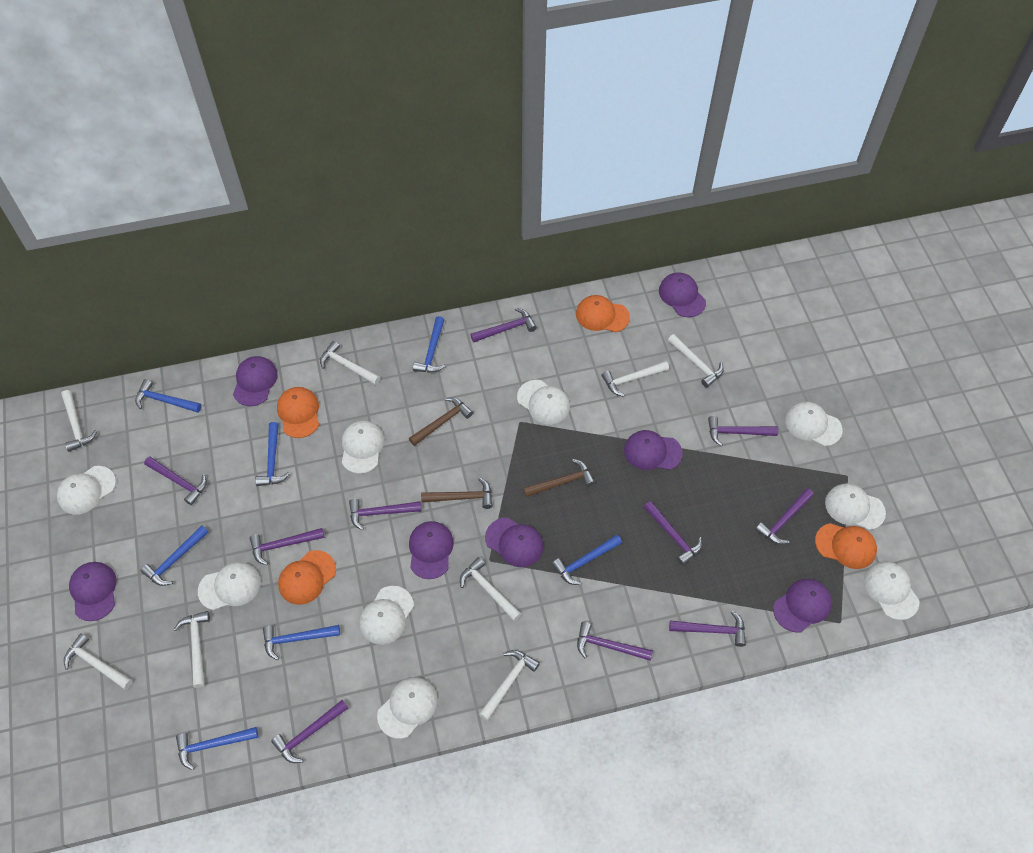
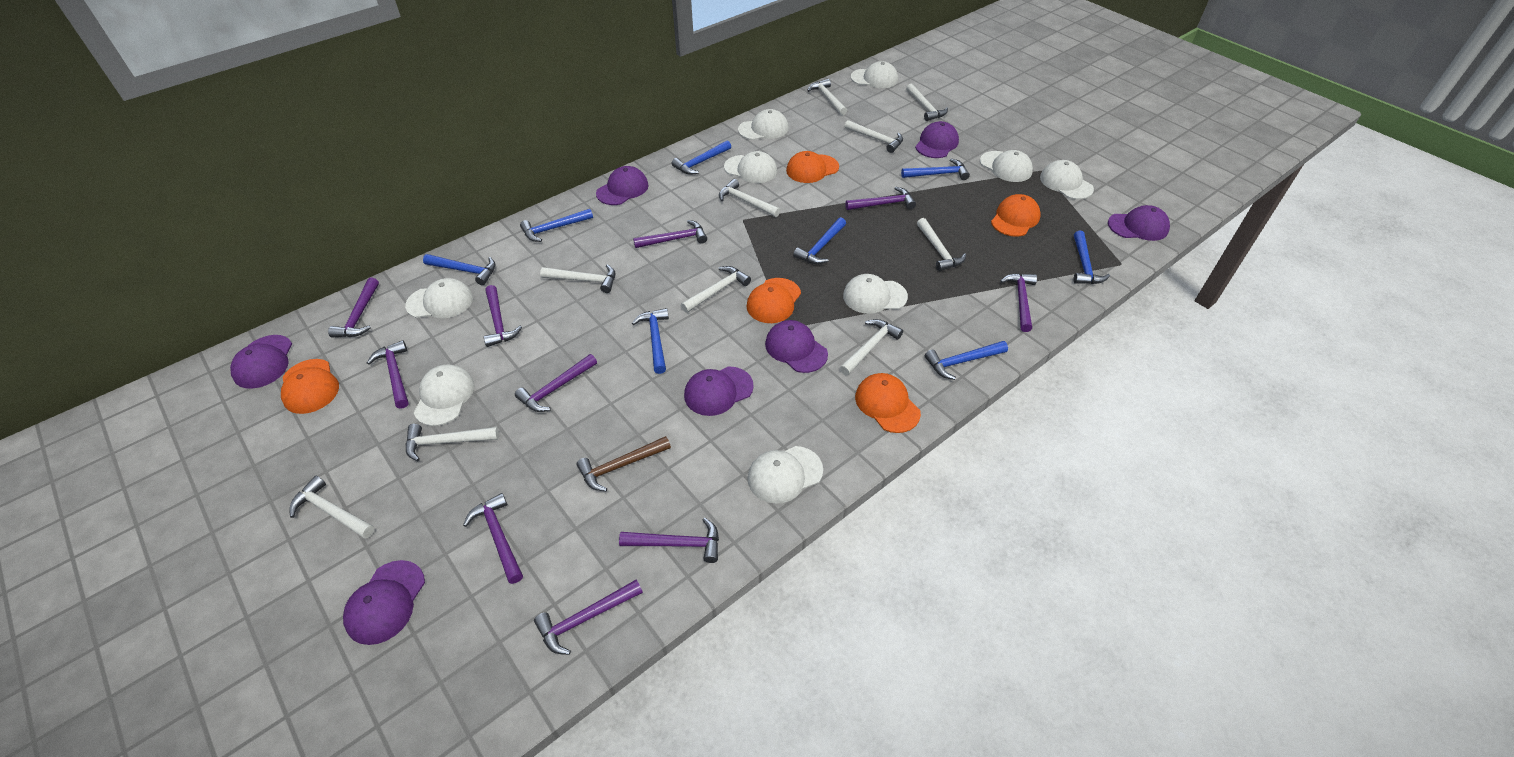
blue hammer: 7 -> 8
brown hammer: 3 -> 1
orange cap: 4 -> 5
white hammer: 8 -> 10

